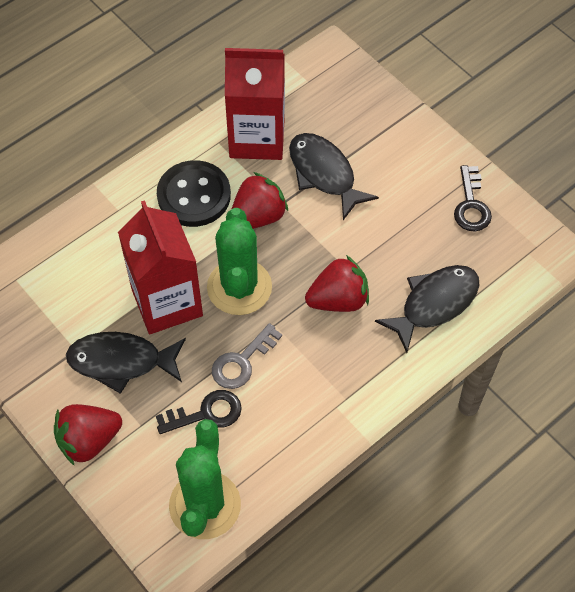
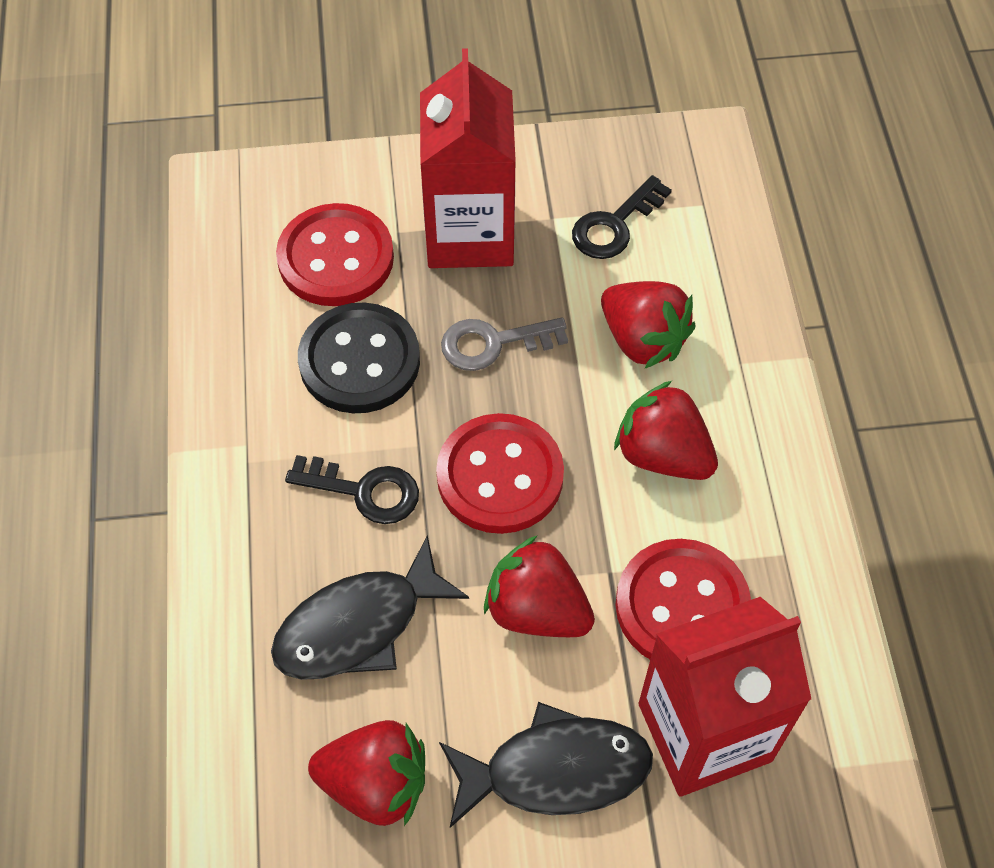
black fish: 3 -> 2
green cactus: 2 -> 0
red button: 0 -> 3
red strawberry: 3 -> 4

